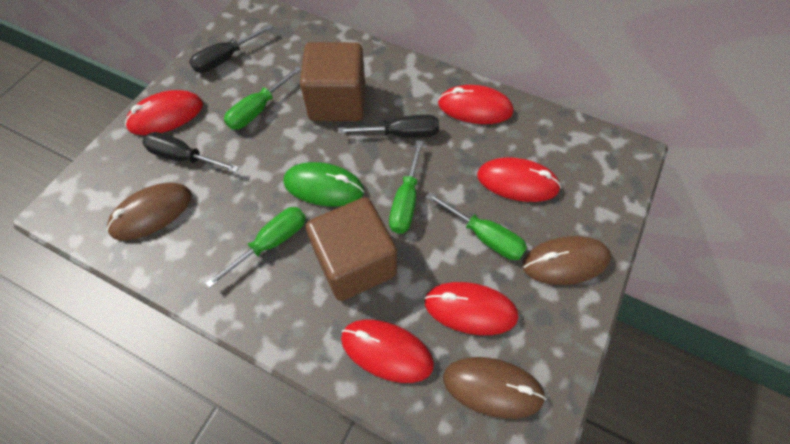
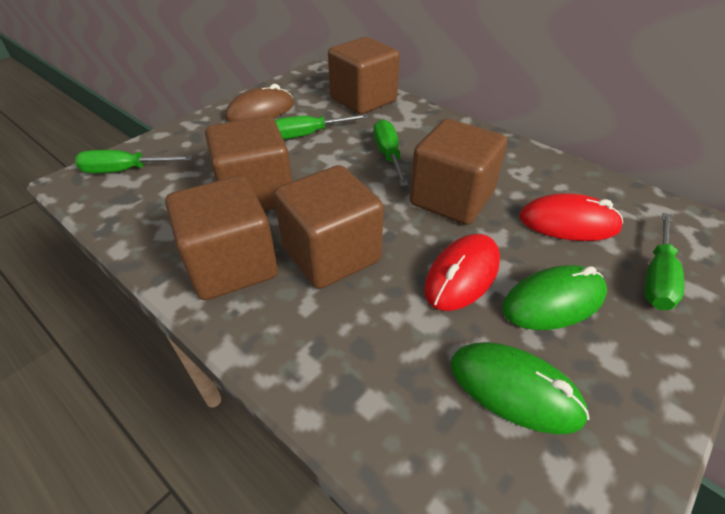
black screwdriver: 3 -> 0
brown cube: 2 -> 5
brown mouse: 3 -> 1
green mouse: 1 -> 2
red mouse: 5 -> 2

